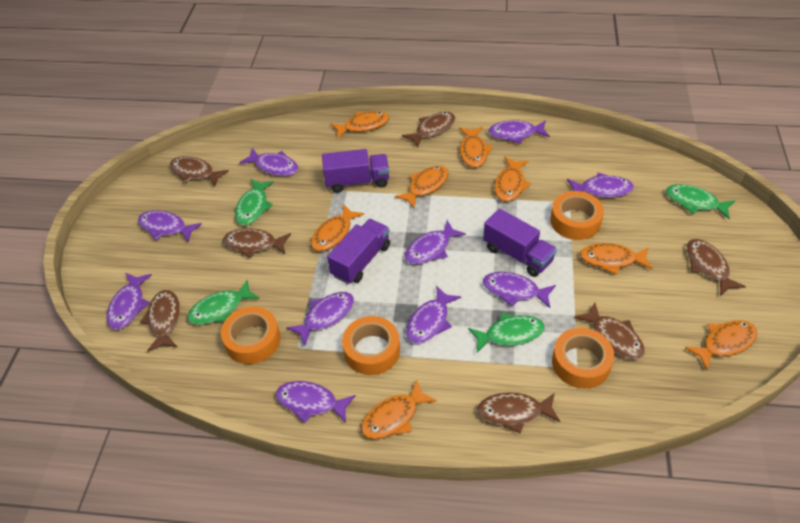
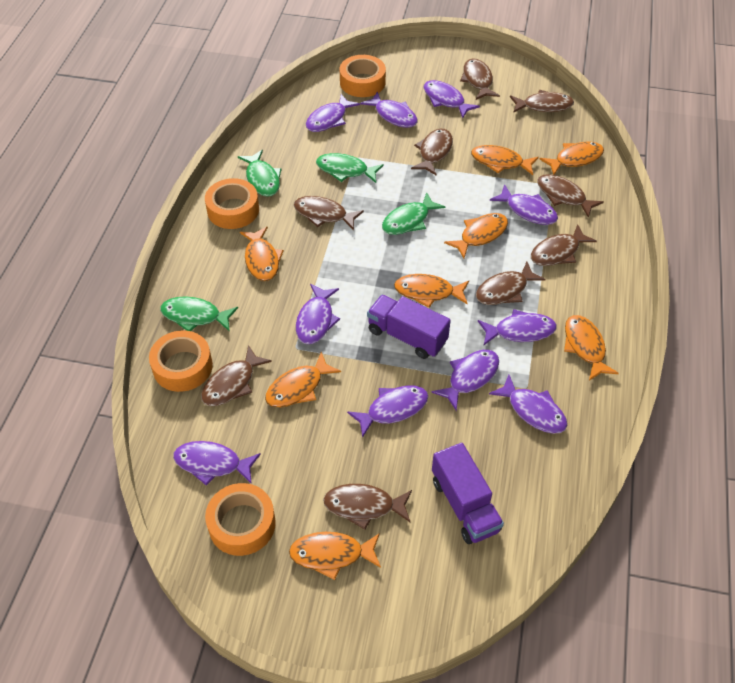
brown fish: 7 -> 9
purple truck: 3 -> 2

